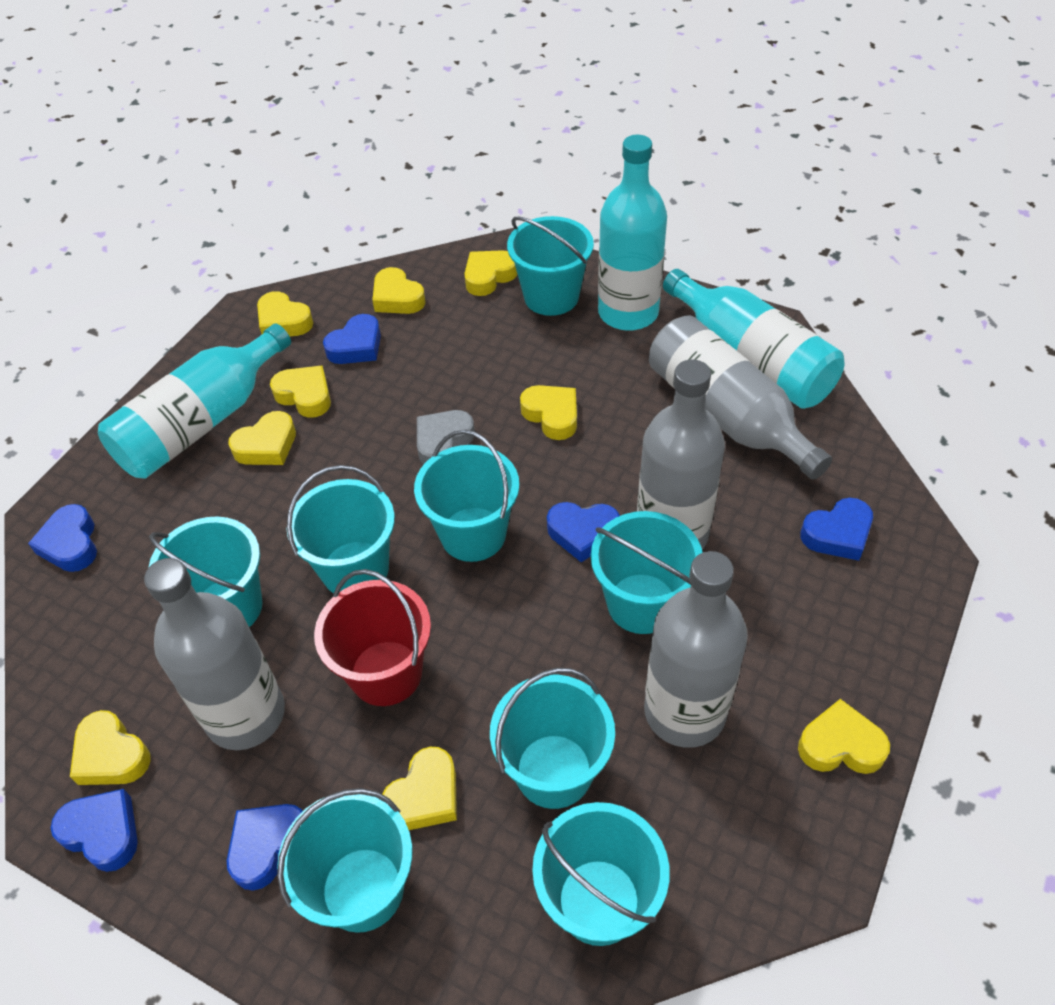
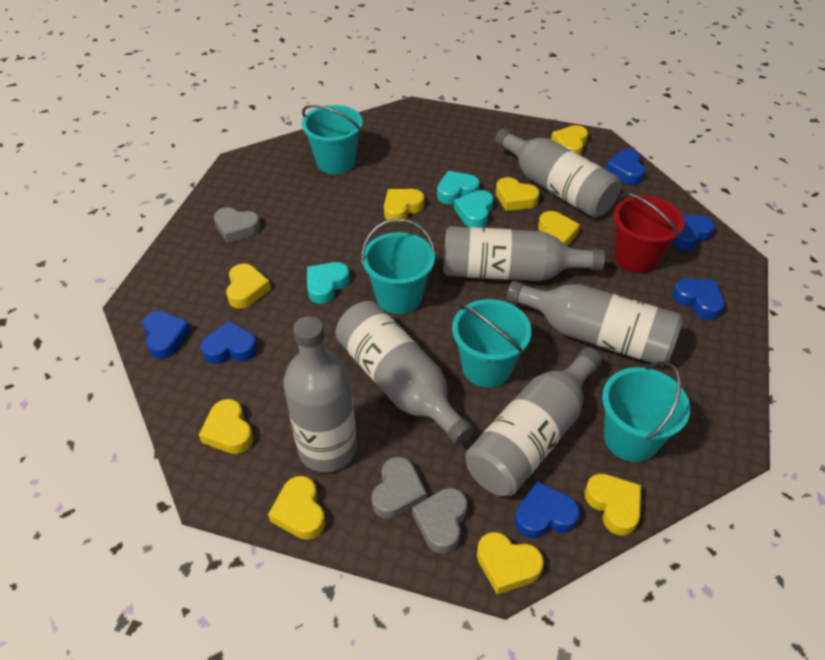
grey bottle: 4 -> 6
grey heart: 1 -> 3
turquoise bottle: 3 -> 0
turquoise bucket: 8 -> 4
turquoise heart: 0 -> 3

